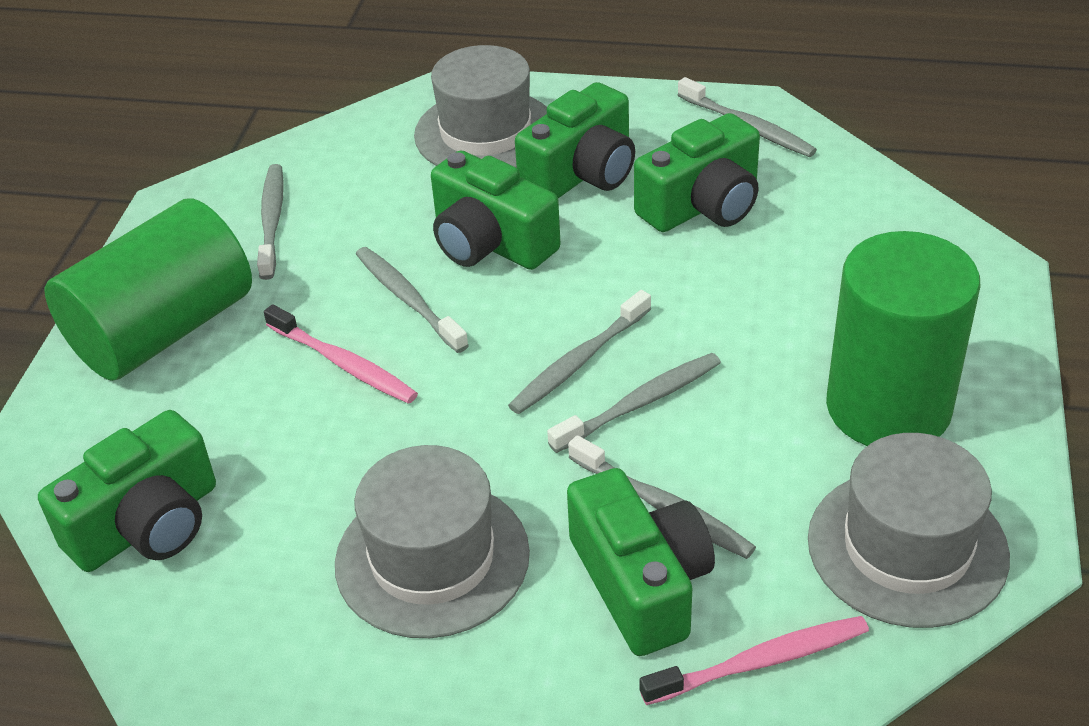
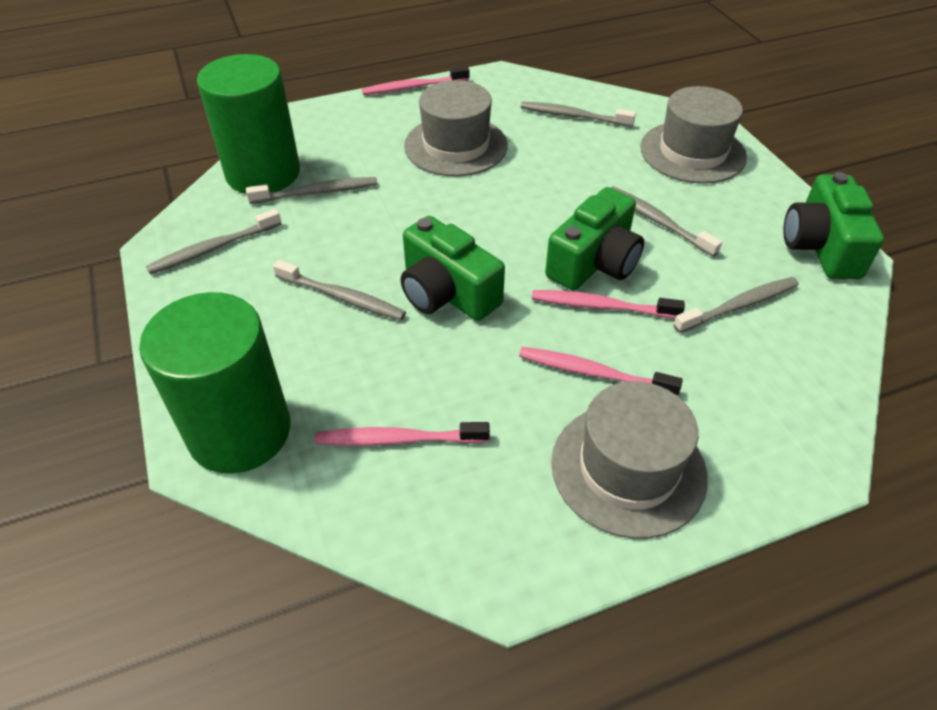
green camera: 5 -> 3
pink toothbrush: 2 -> 4

